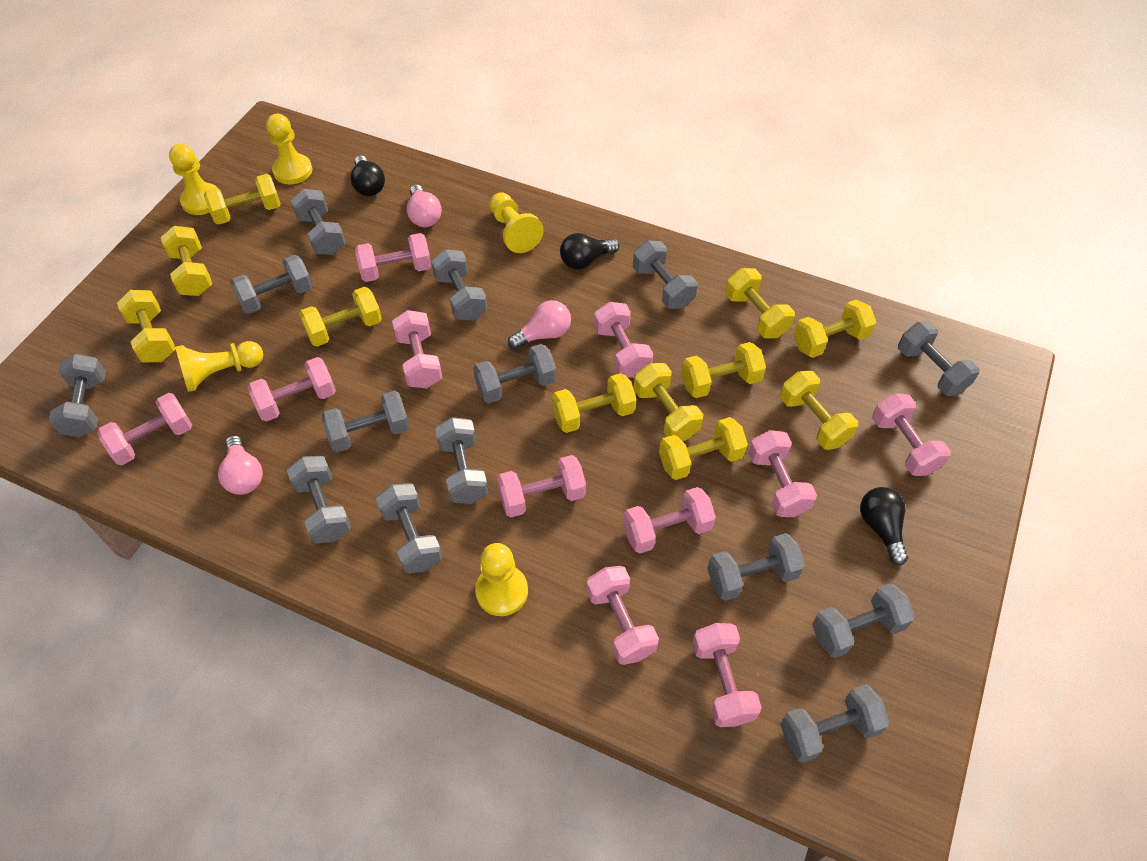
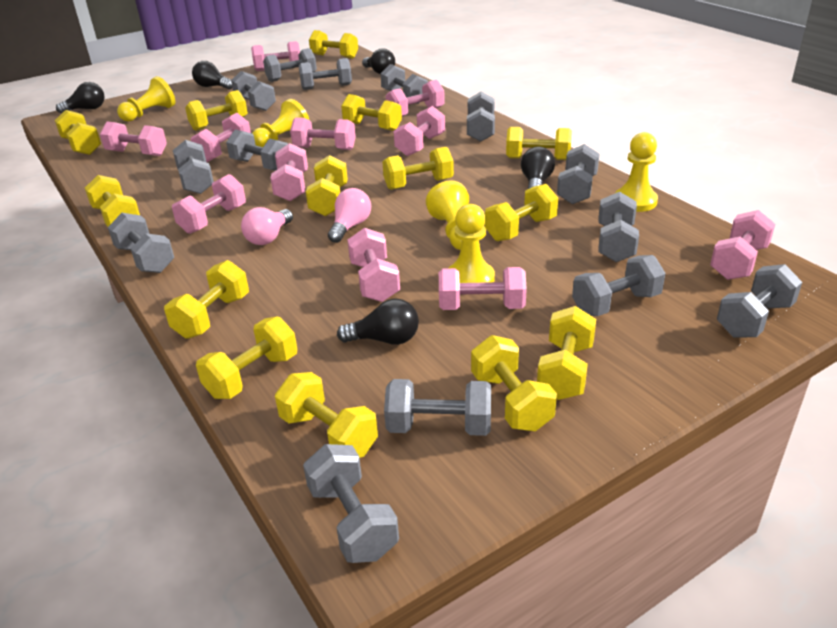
black light bulb: 3 -> 5
pink light bulb: 3 -> 2
yellow dumbbell: 11 -> 14

